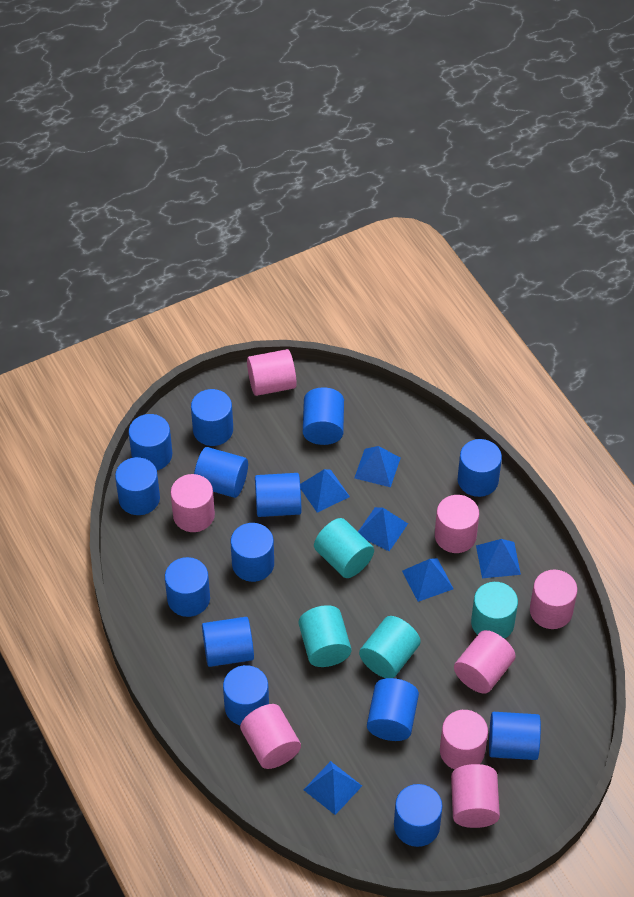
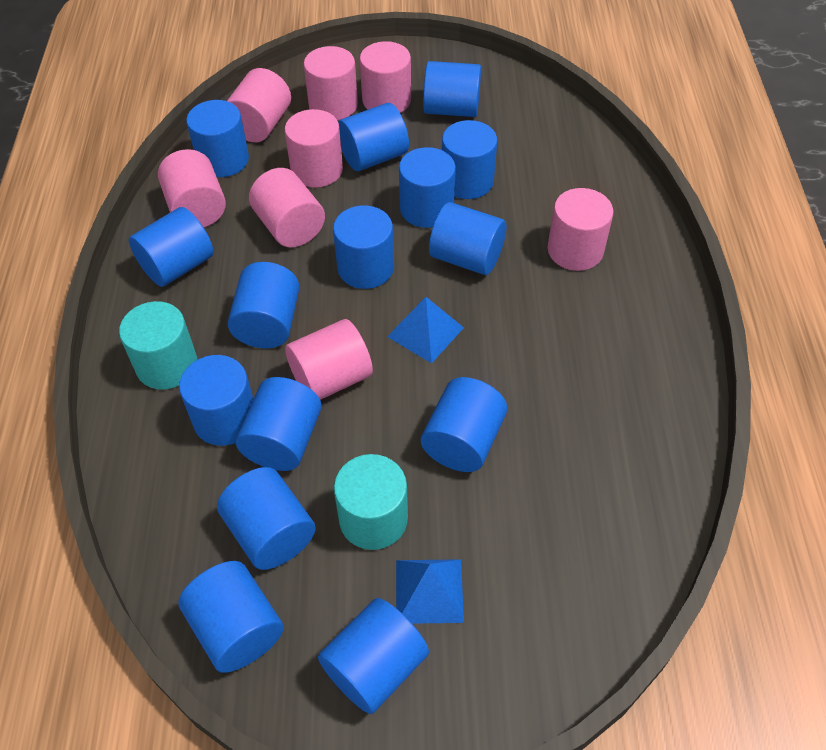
blue cylinder: 14 -> 15
blue pyramid: 6 -> 2
turquoise cylinder: 4 -> 2

